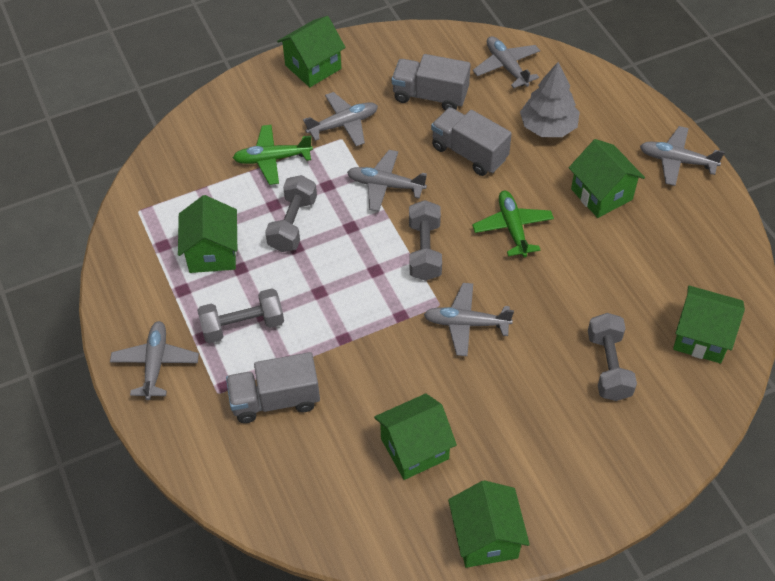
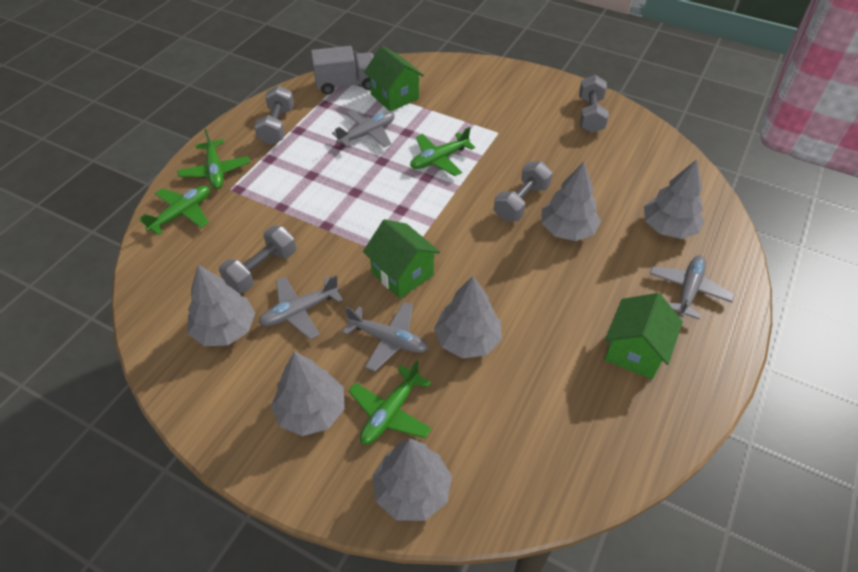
green house: 6 -> 3
green plane: 2 -> 4
grey plane: 6 -> 4
grey tree: 1 -> 6
grey truck: 3 -> 1

